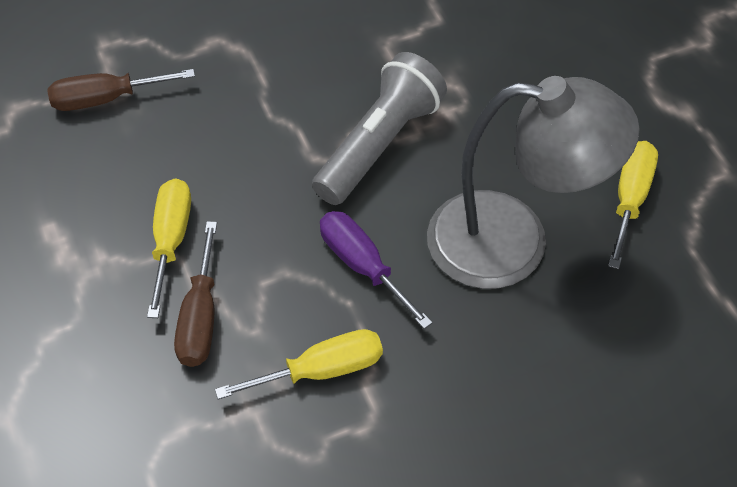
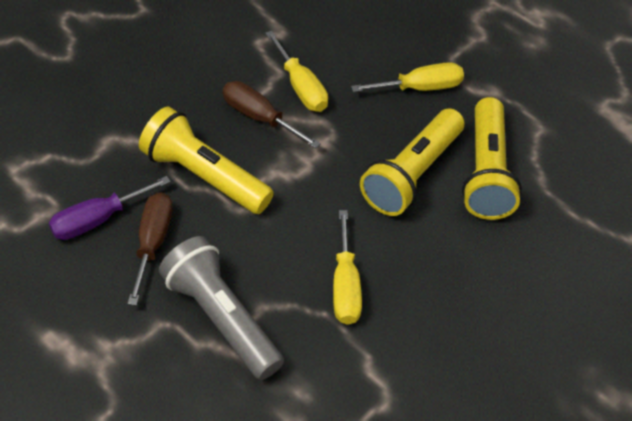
grey lamp: 1 -> 0
yellow flashlight: 0 -> 3

